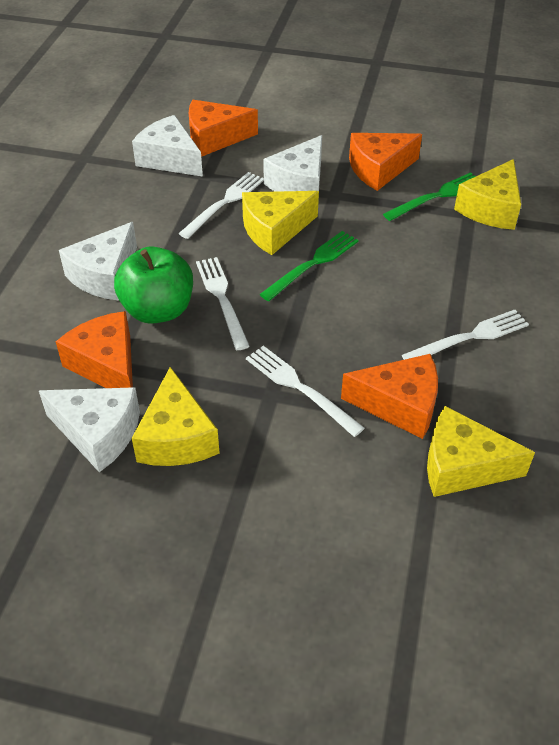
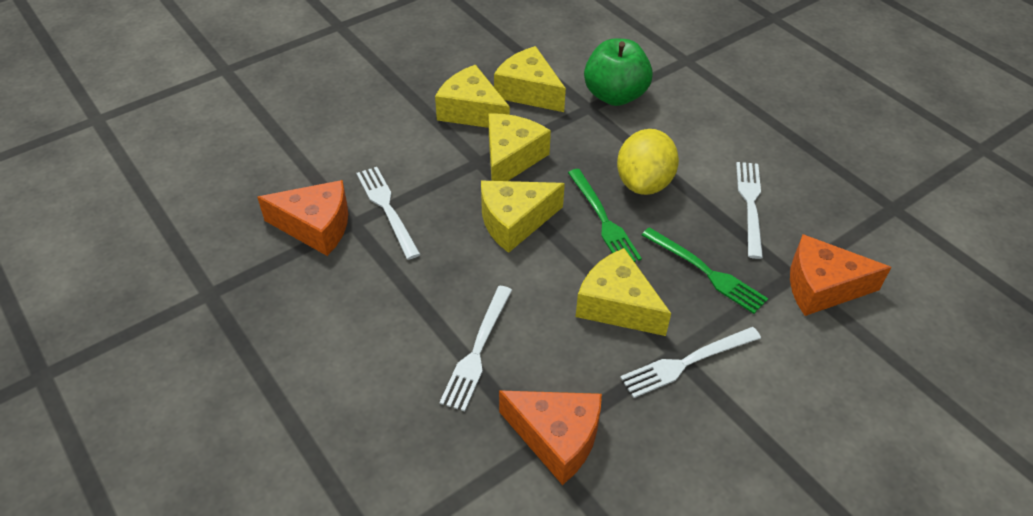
orange cheese: 4 -> 3
white cheese: 4 -> 0
yellow cheese: 4 -> 5
yellow lemon: 0 -> 1

